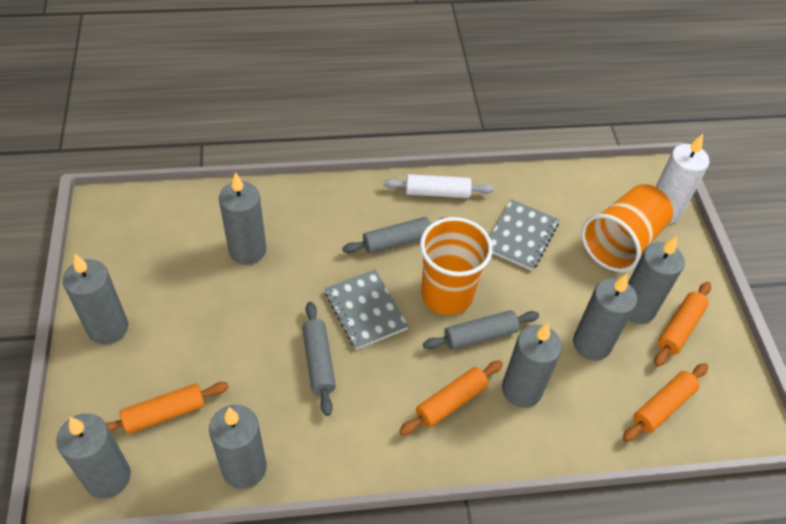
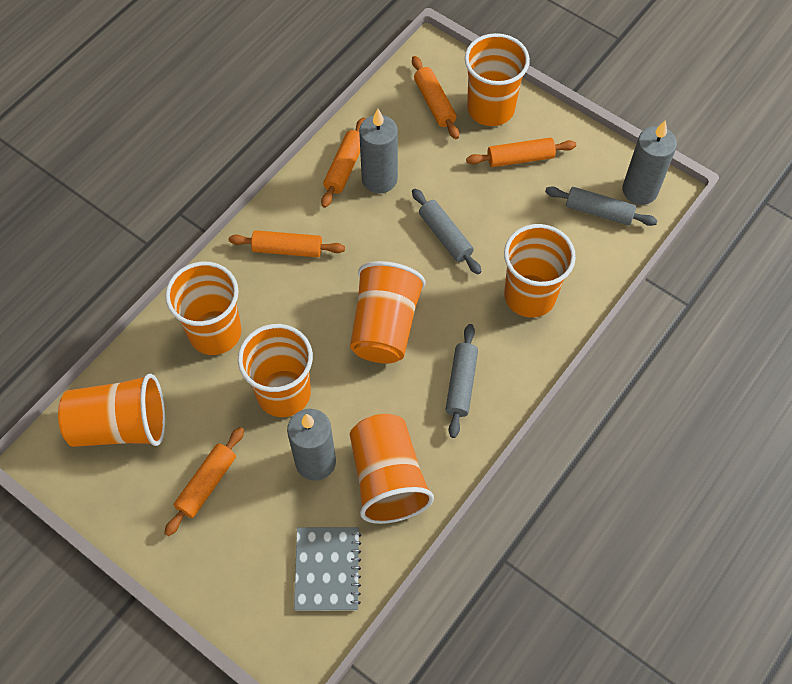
grey candle: 7 -> 3
grey notebook: 2 -> 1
orange cup: 2 -> 7
orange rolling pin: 4 -> 5
white candle: 1 -> 0
white rolling pin: 1 -> 0

